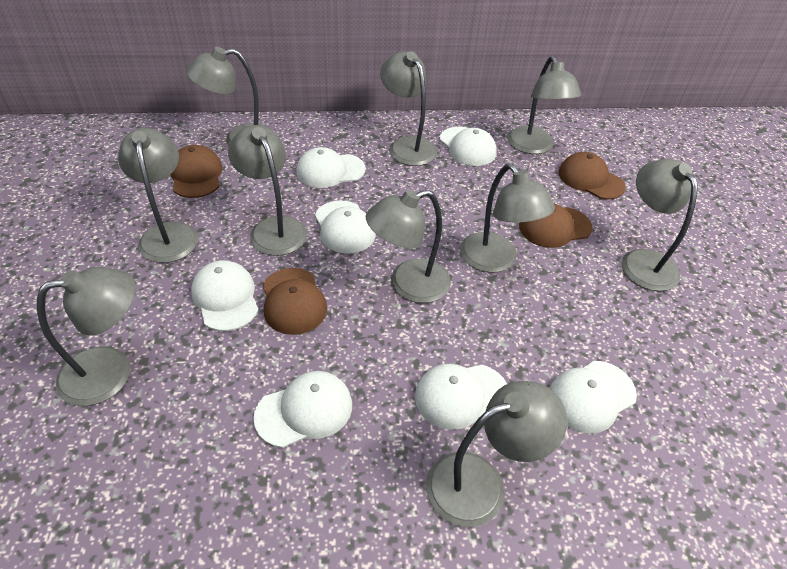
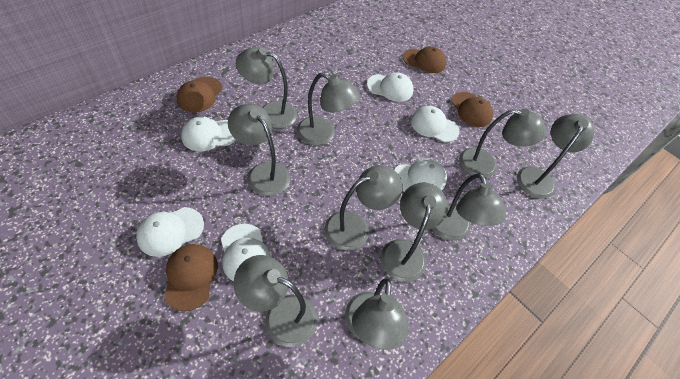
white cap: 7 -> 6

